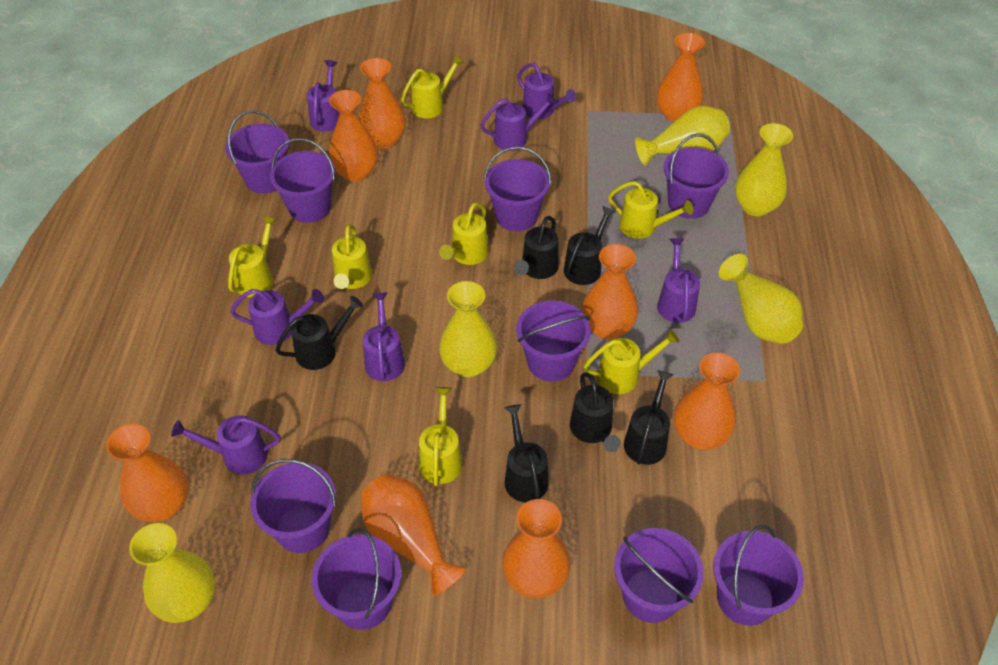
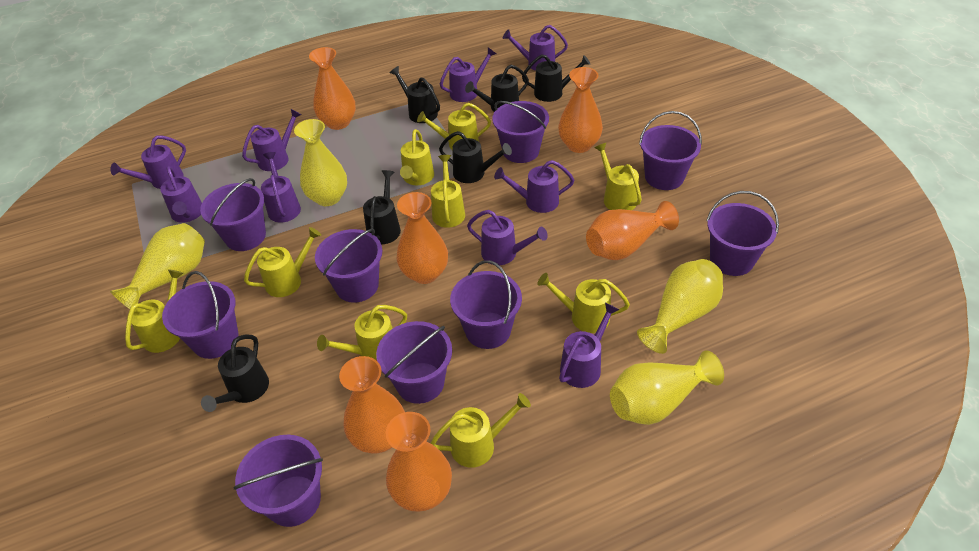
orange vase: 8 -> 6
purple watering can: 7 -> 9
yellow vase: 5 -> 4
yellow watering can: 7 -> 9

